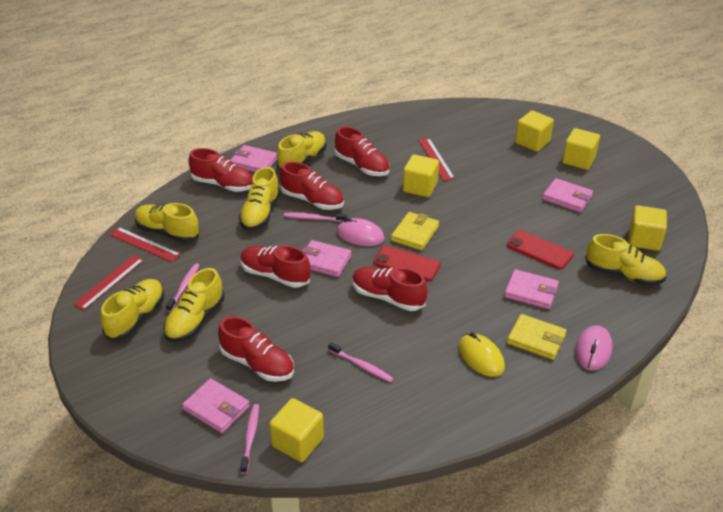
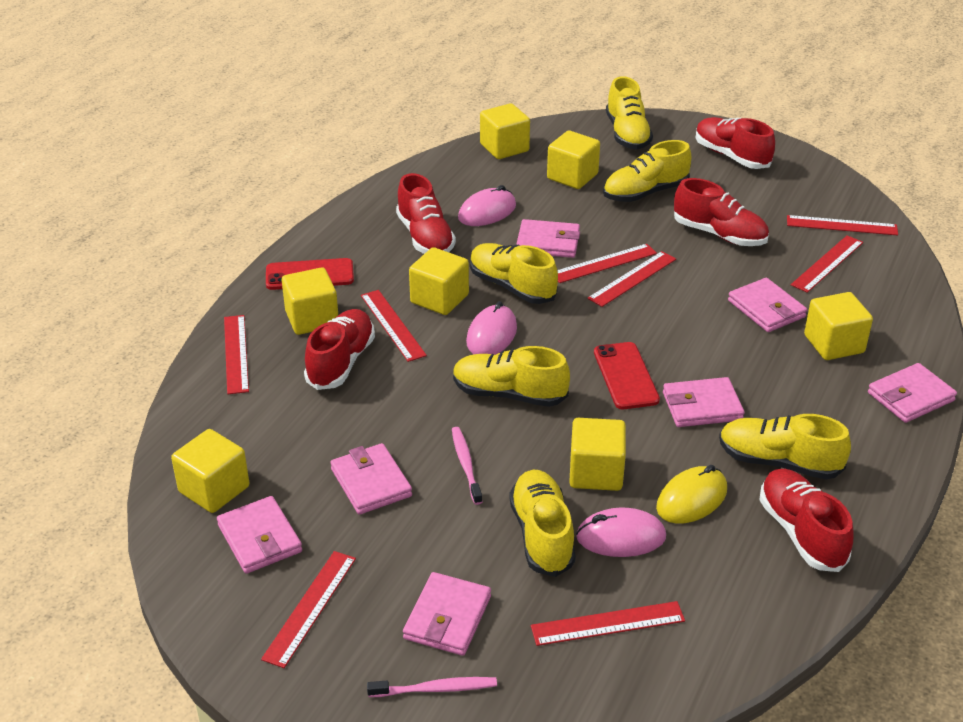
pink mouse: 2 -> 3
pink toothbrush: 4 -> 2
pink wallet: 5 -> 7
red ruler: 3 -> 8
red shoe: 6 -> 5
yellow cube: 5 -> 7
yellow wallet: 2 -> 0

